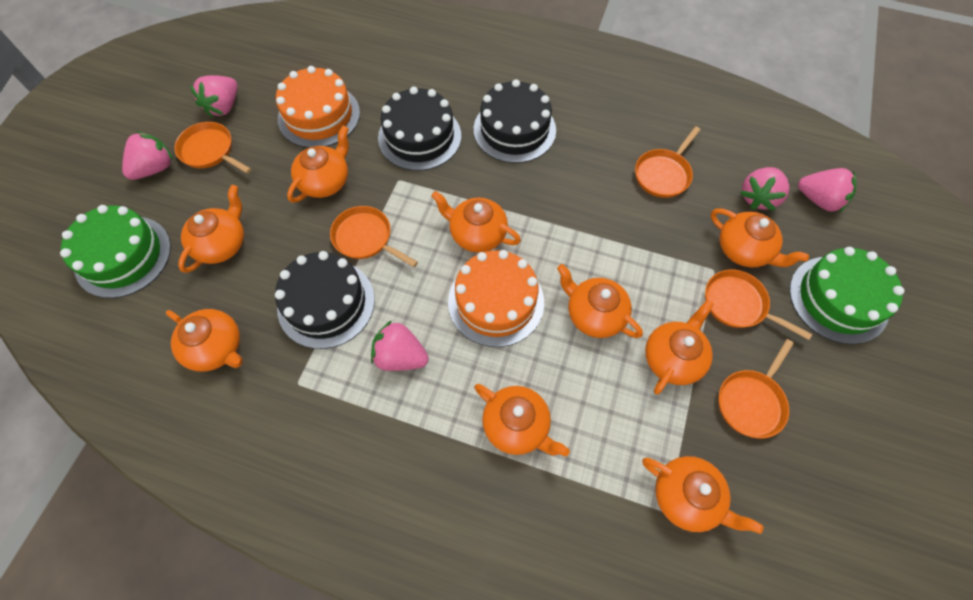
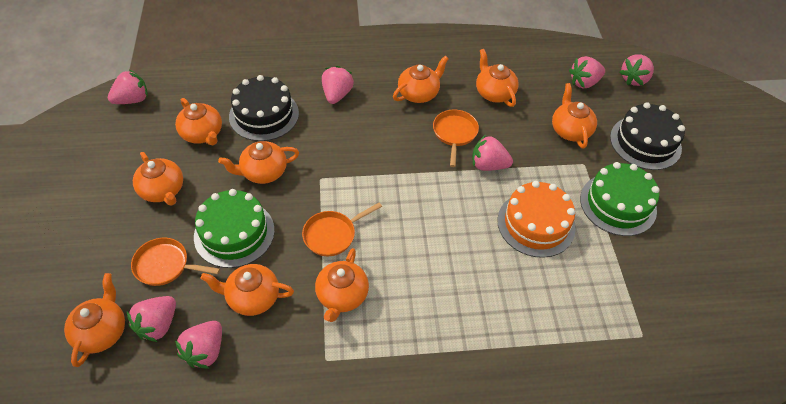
black cake: 3 -> 2
orange cake: 2 -> 1
orange pan: 5 -> 3
pink strawberry: 5 -> 7

